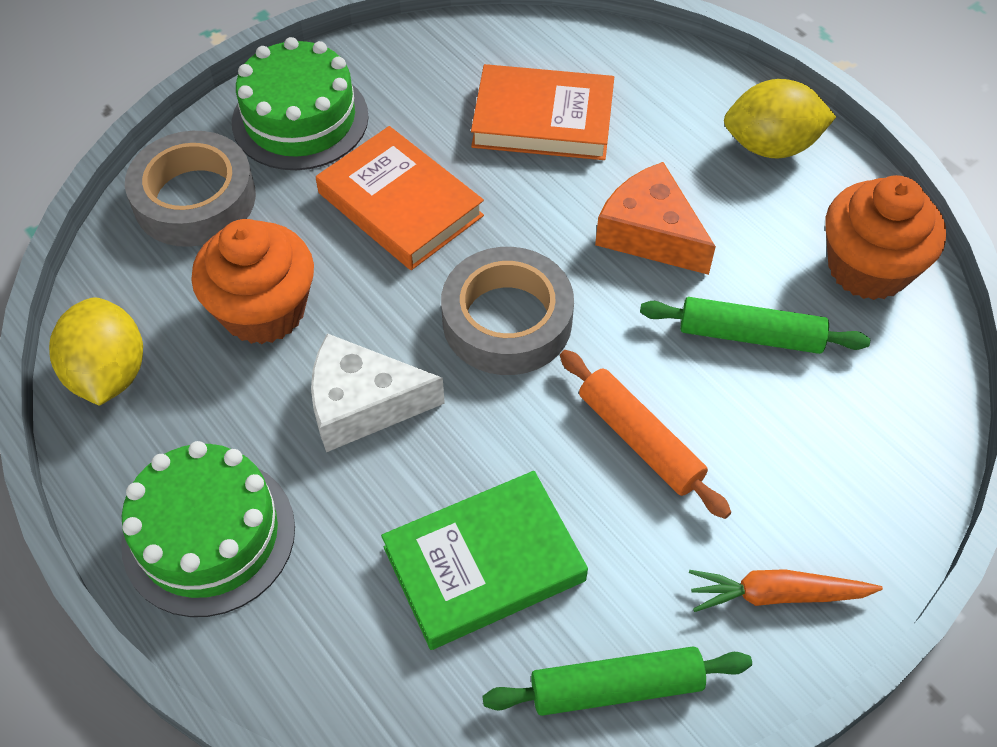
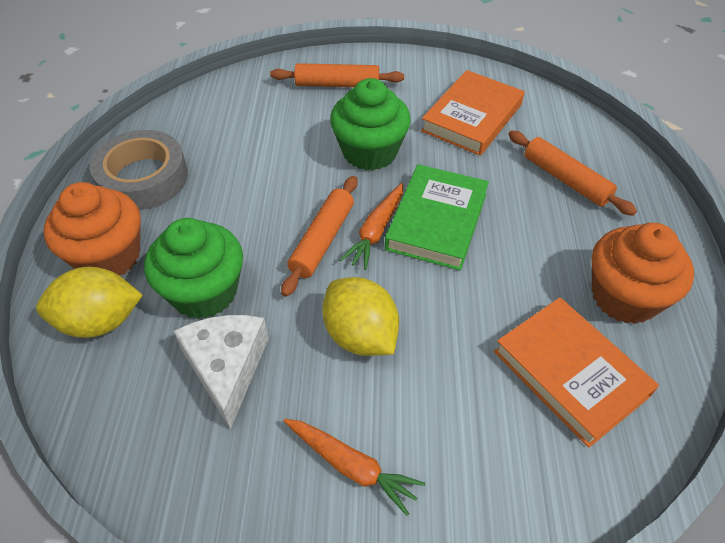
green cake: 2 -> 0
green cupcake: 0 -> 2
green rolling pin: 2 -> 0
grey tape: 2 -> 1
orange carrot: 1 -> 2
orange cheese: 1 -> 0
orange rolling pin: 1 -> 3

